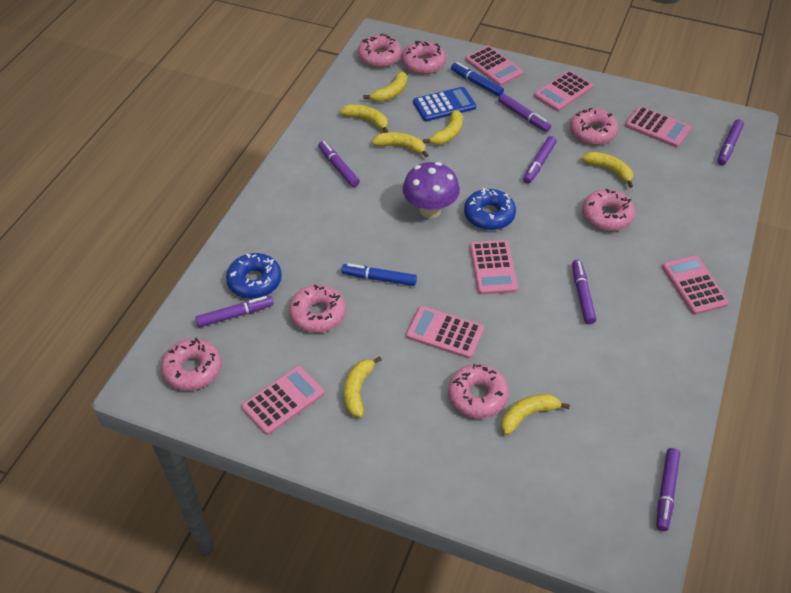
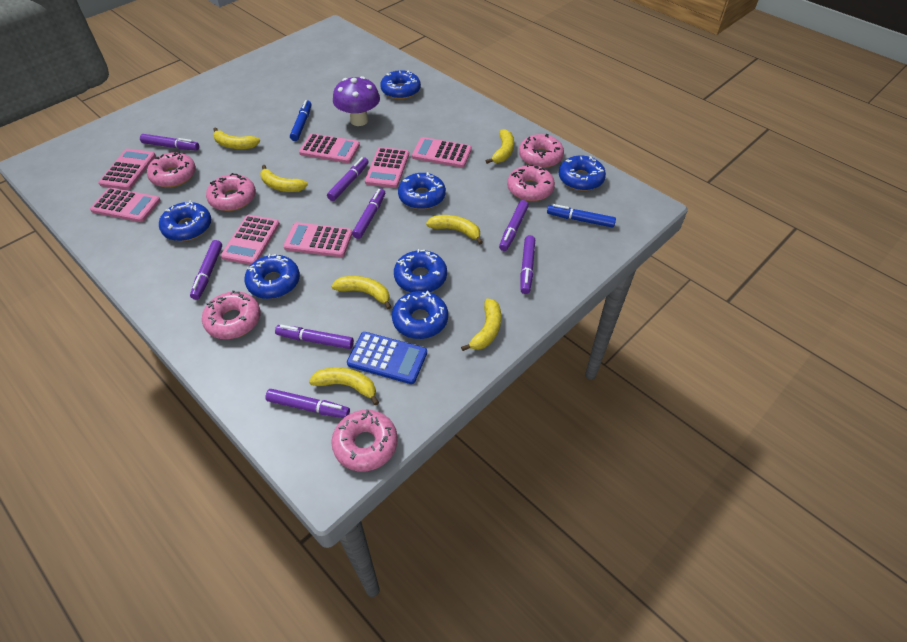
blue donut: 2 -> 7
pink donut: 7 -> 6
purple marker: 7 -> 8

